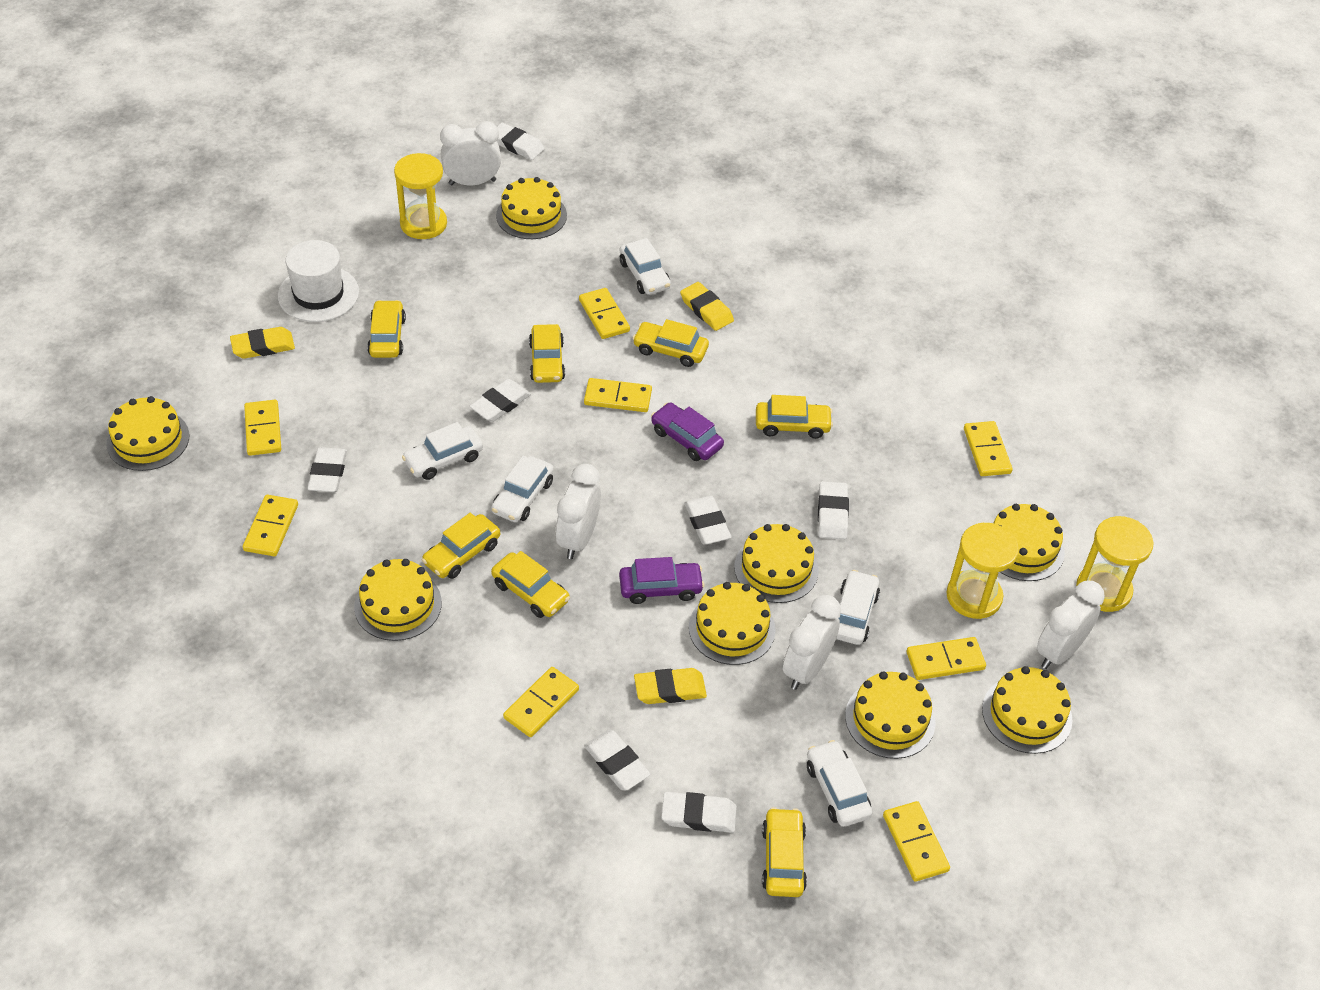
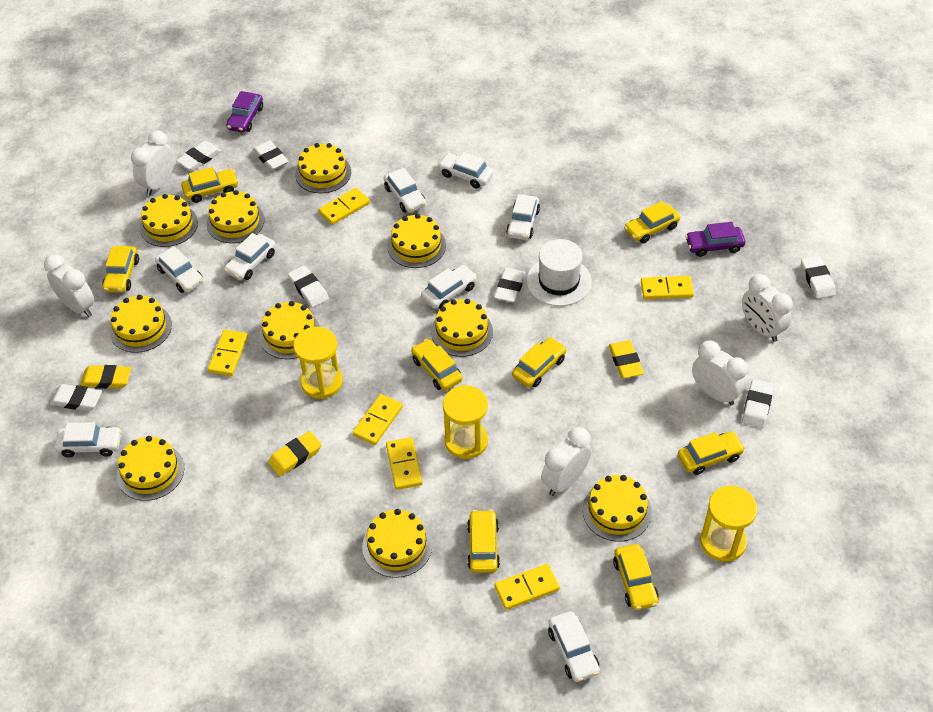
white car: 5 -> 8
white clock: 4 -> 5
yellow cake: 8 -> 10
yellow car: 7 -> 8
yellow domino: 8 -> 6

